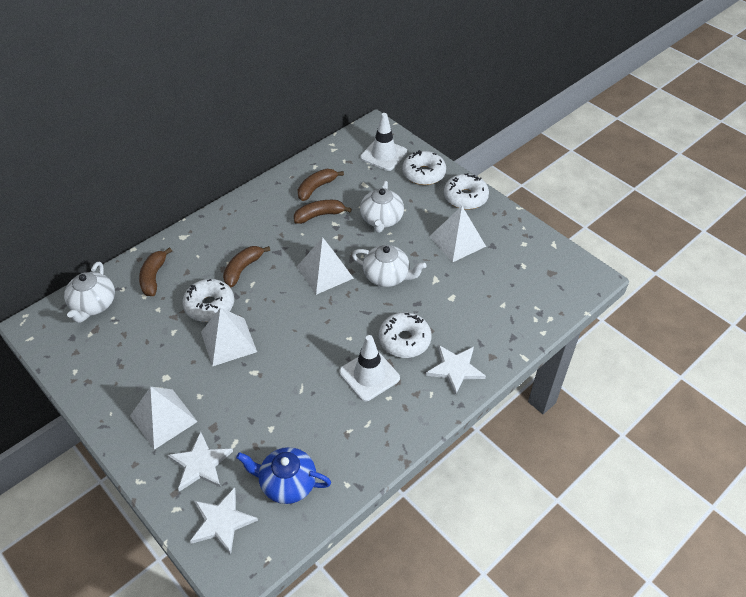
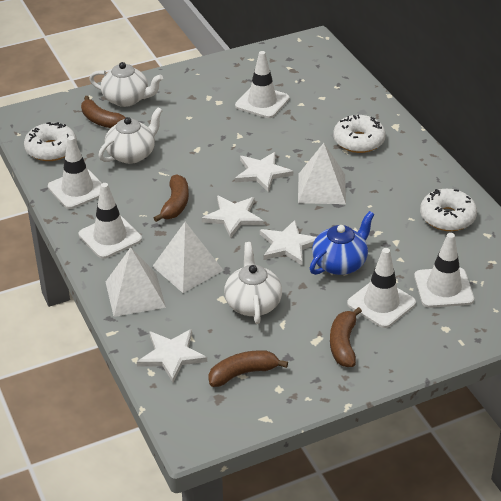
white donut: 4 -> 3
white pyramid: 4 -> 3
white star: 3 -> 4
white traffic cone: 2 -> 5

